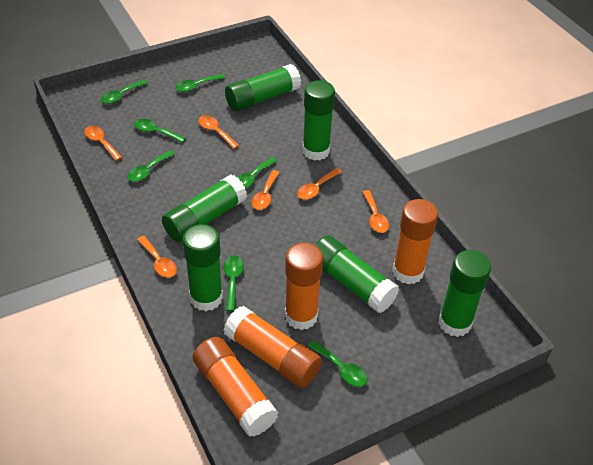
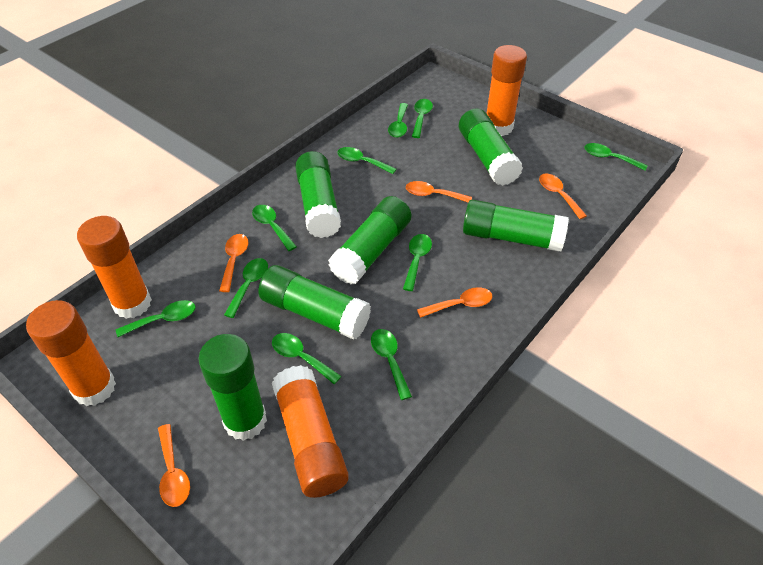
green spoon: 7 -> 10
orange spoon: 6 -> 5

